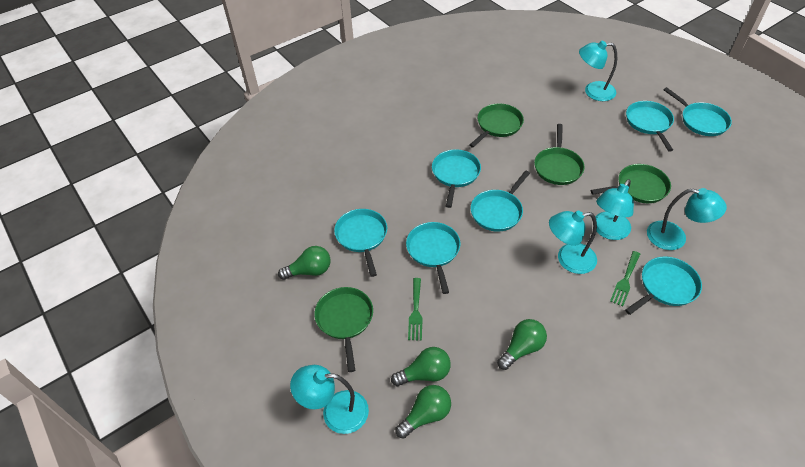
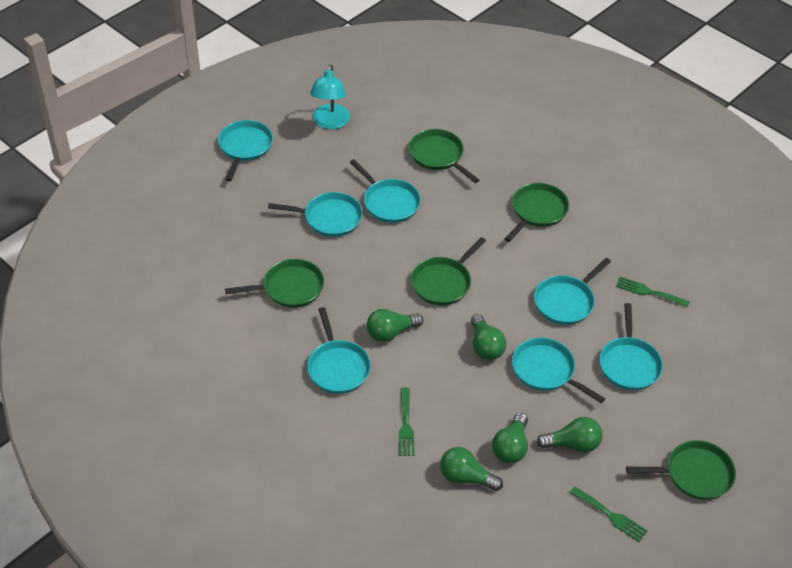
green fork: 2 -> 3
green light bulb: 4 -> 5
green pan: 4 -> 5
turquoise lamp: 5 -> 1

